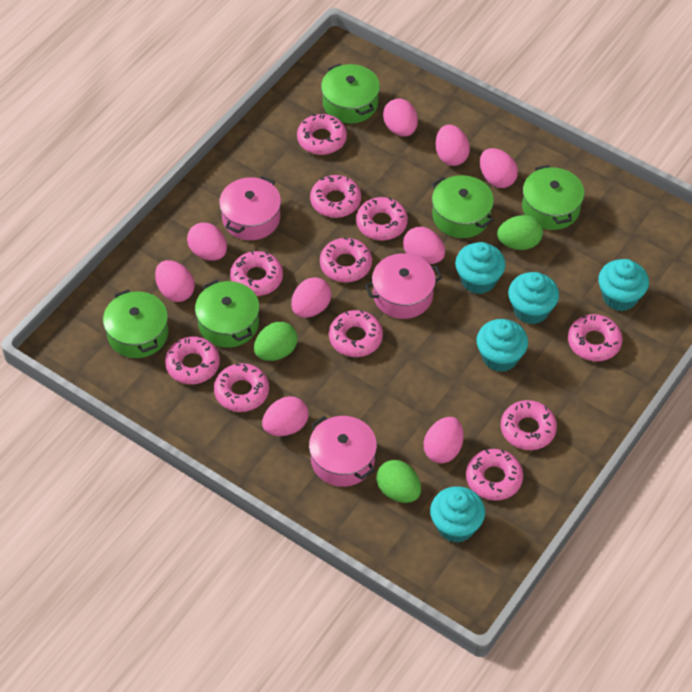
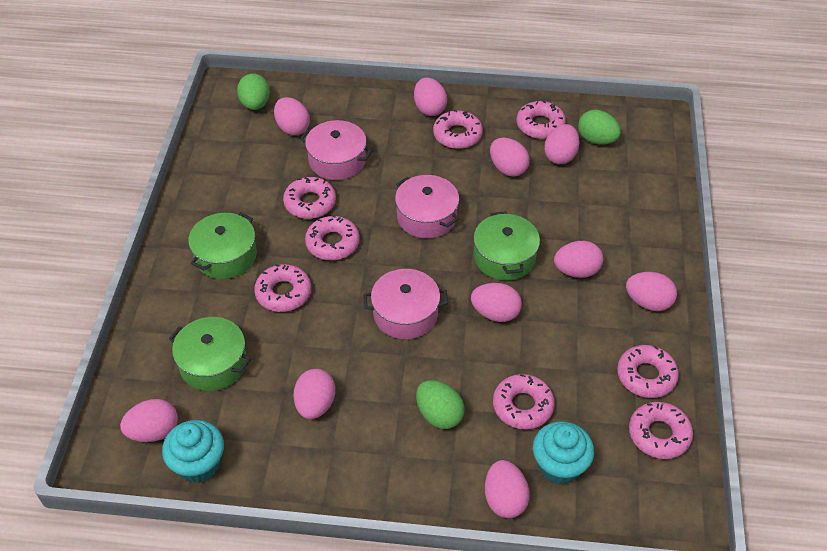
green pot: 5 -> 3
pink donut: 11 -> 8
pink egg: 9 -> 10
turquoise cupcake: 5 -> 2

